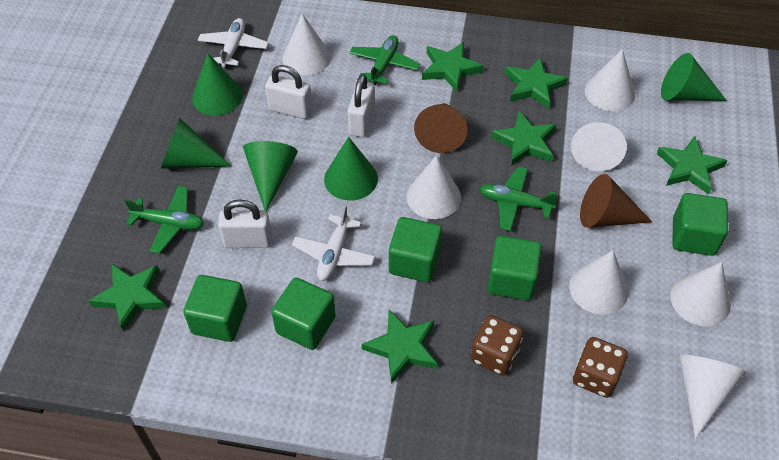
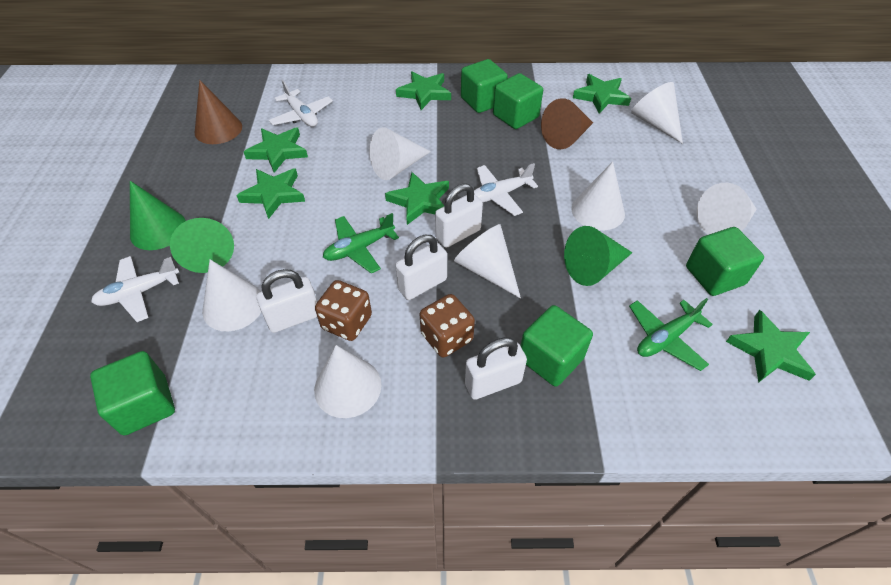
green cone: 5 -> 3
green plane: 3 -> 2
white padlock: 3 -> 4
white plane: 2 -> 3

